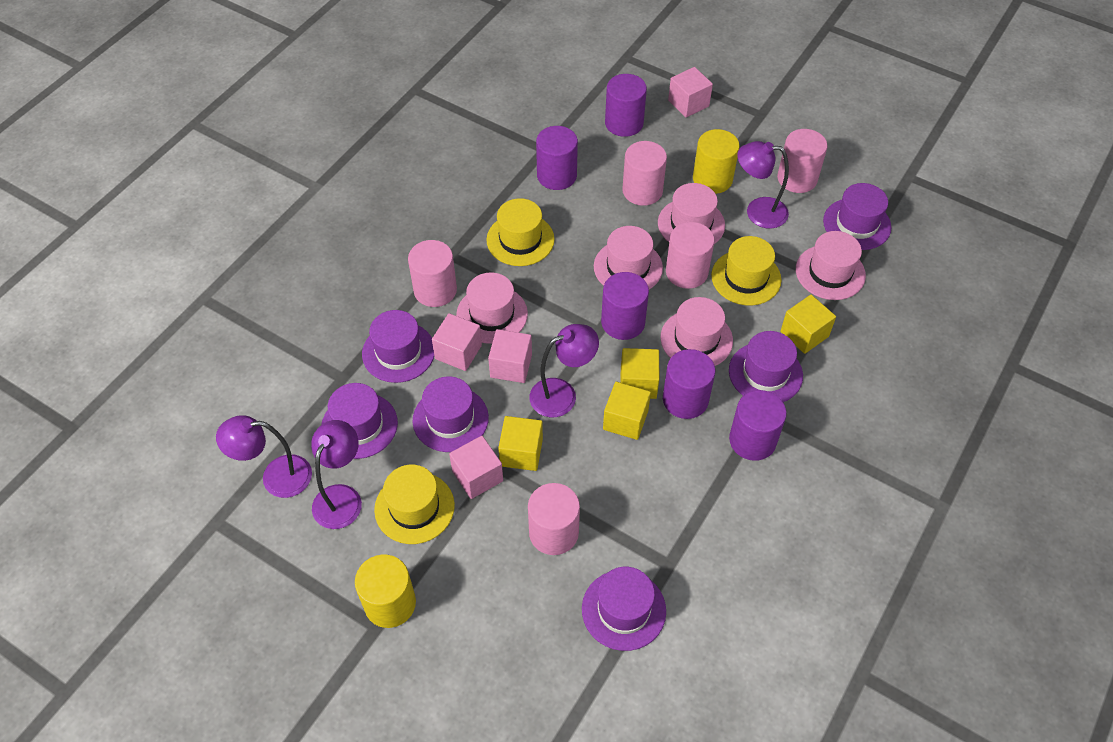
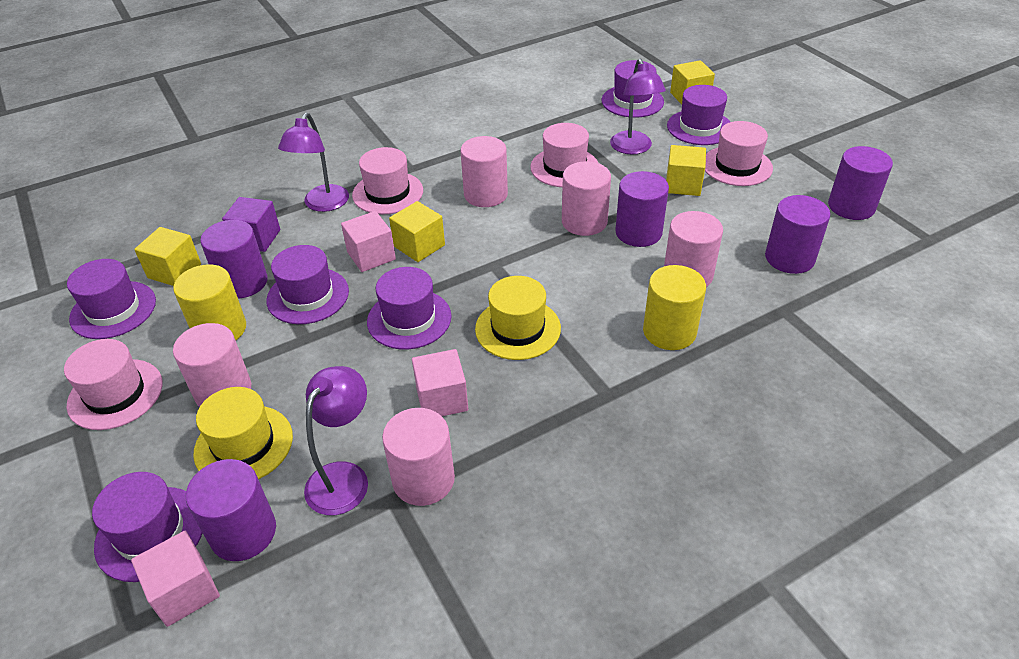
pink cube: 4 -> 3
pink hat: 5 -> 4
purple cube: 0 -> 1
purple lamp: 4 -> 3
yellow hat: 3 -> 2

